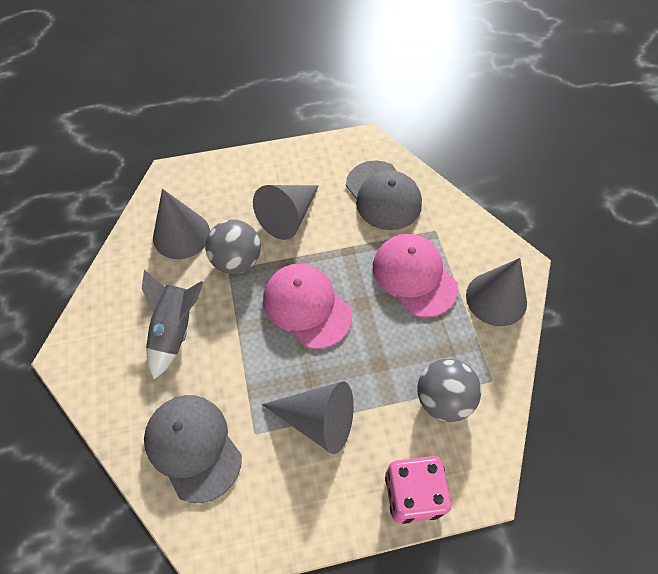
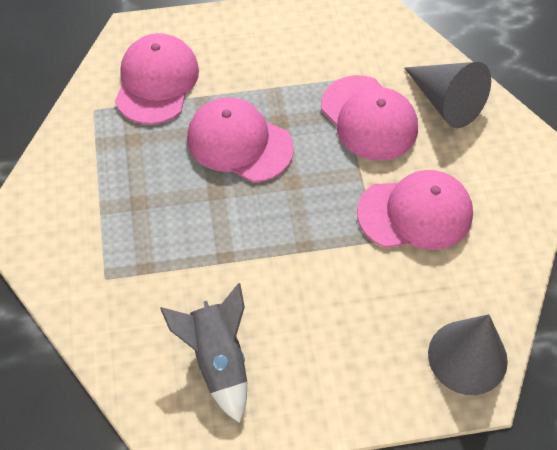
grey ball: 2 -> 0
grey cap: 2 -> 0
grey cone: 4 -> 2
pink cap: 2 -> 4
pink dice: 1 -> 0

